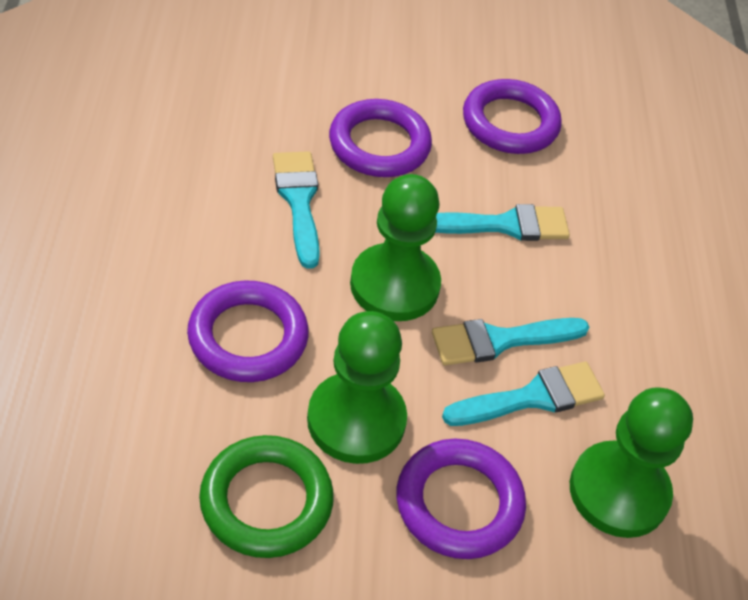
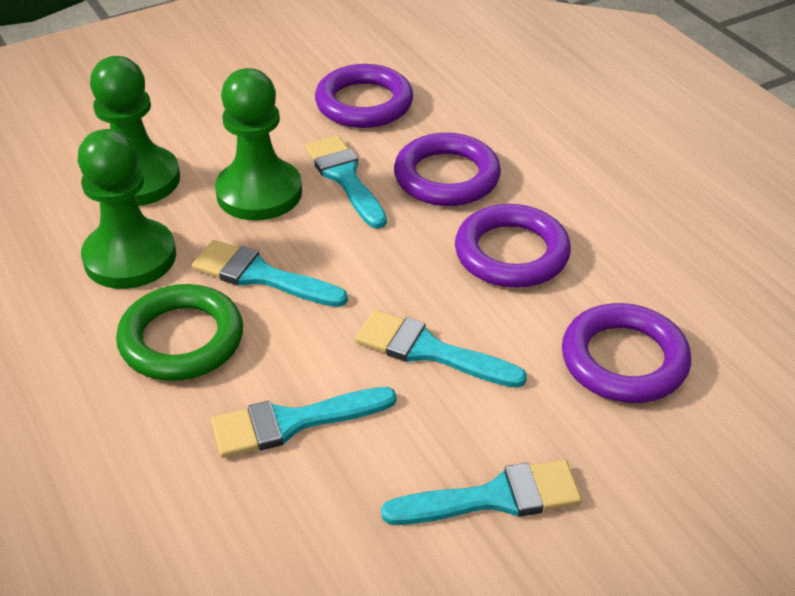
turquoise brush: 4 -> 5

